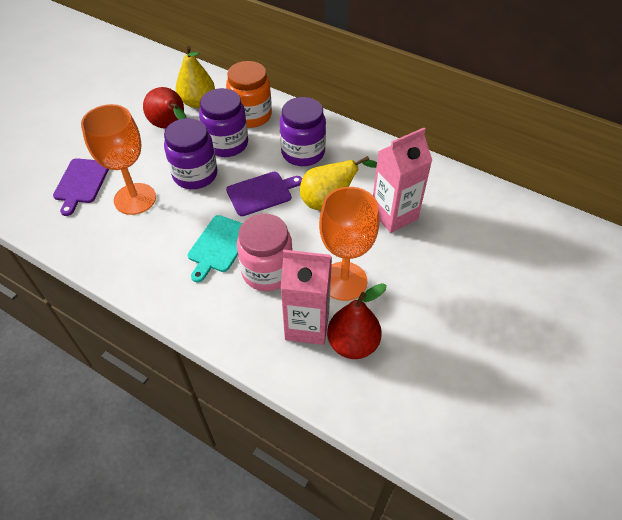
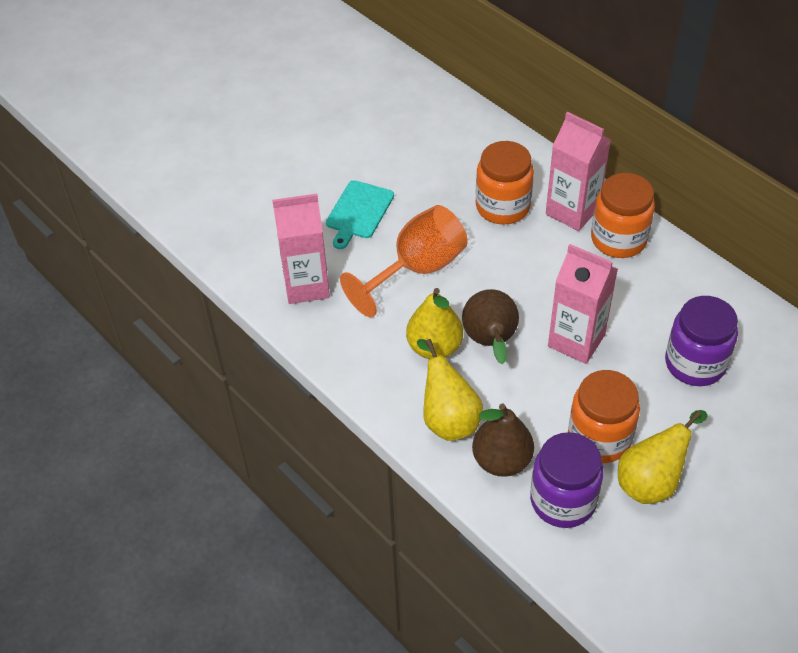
brown pear: 0 -> 2
orange goblet: 2 -> 1
orange jar: 1 -> 3
pink carton: 2 -> 3
pink jar: 1 -> 0
purple cutting board: 2 -> 0
purple jar: 3 -> 2
red pear: 2 -> 0
yellow pear: 2 -> 3

